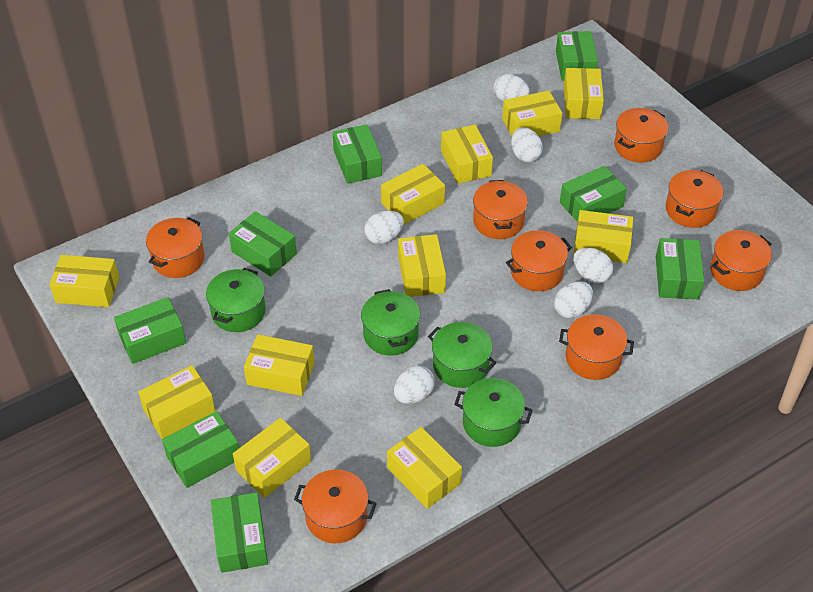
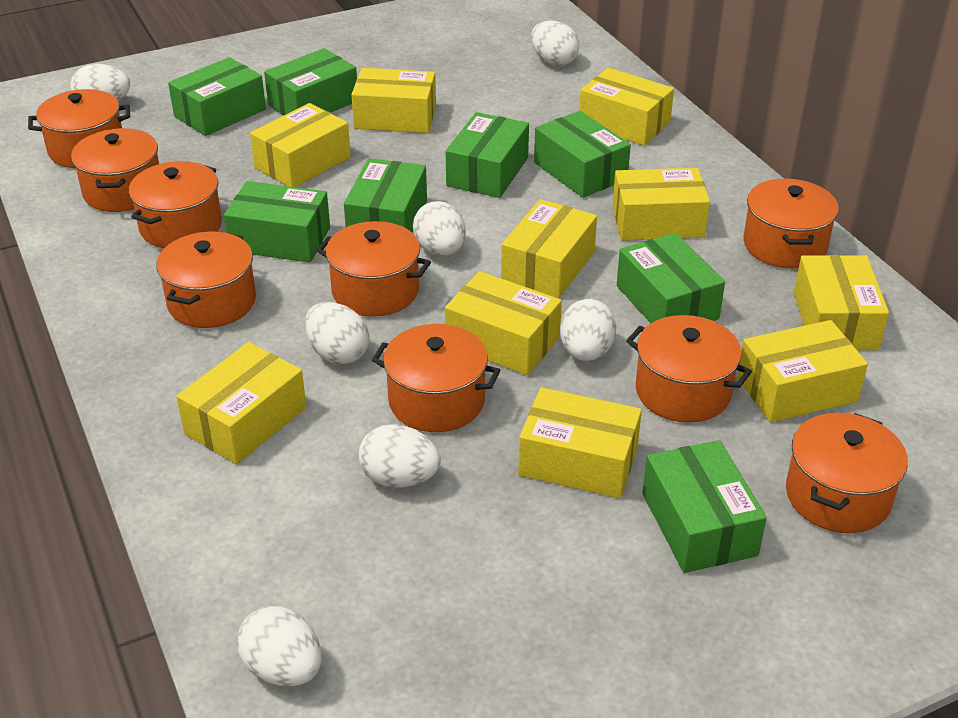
green pot: 4 -> 0
orange pot: 8 -> 9
white egg: 6 -> 7
yellow box: 11 -> 10

